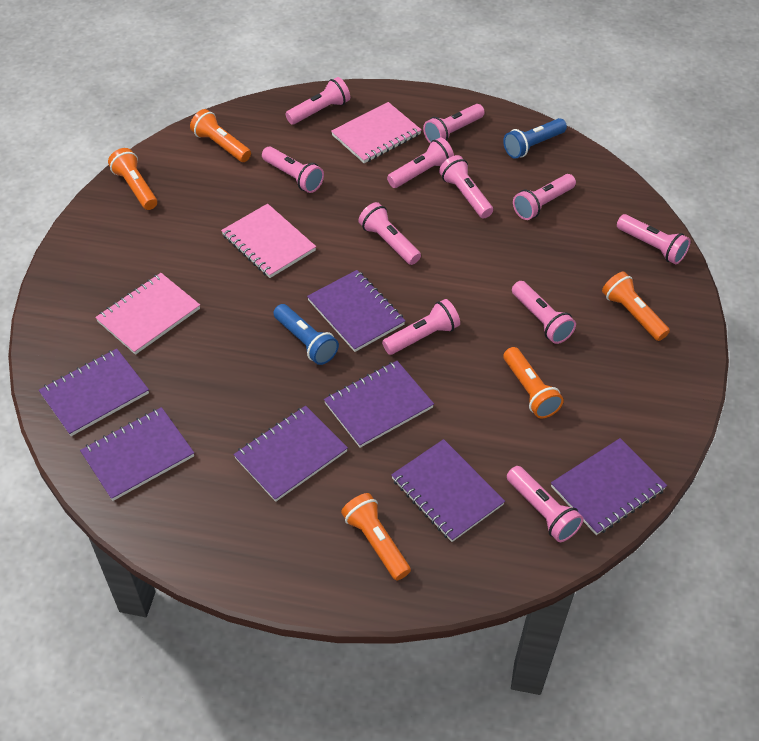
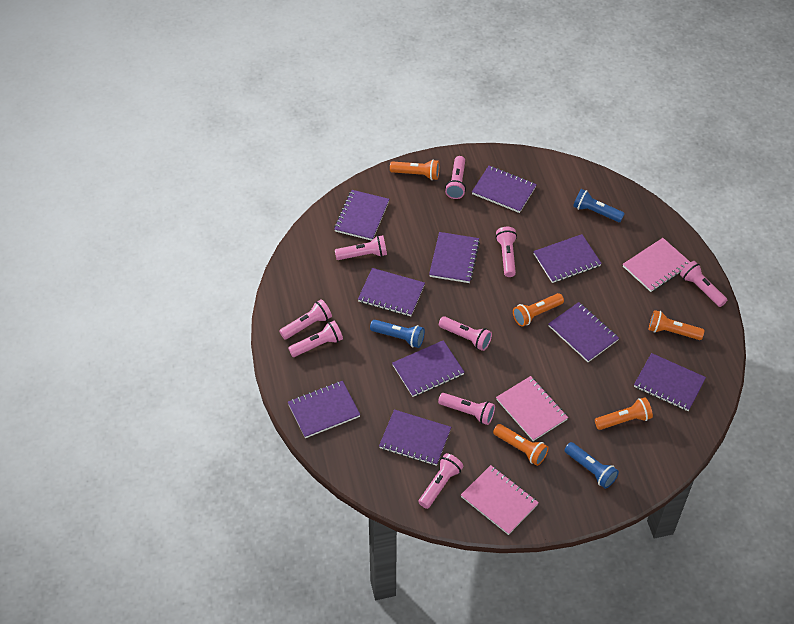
blue flashlight: 2 -> 3
pink flashlight: 11 -> 9
purple notebook: 7 -> 10

